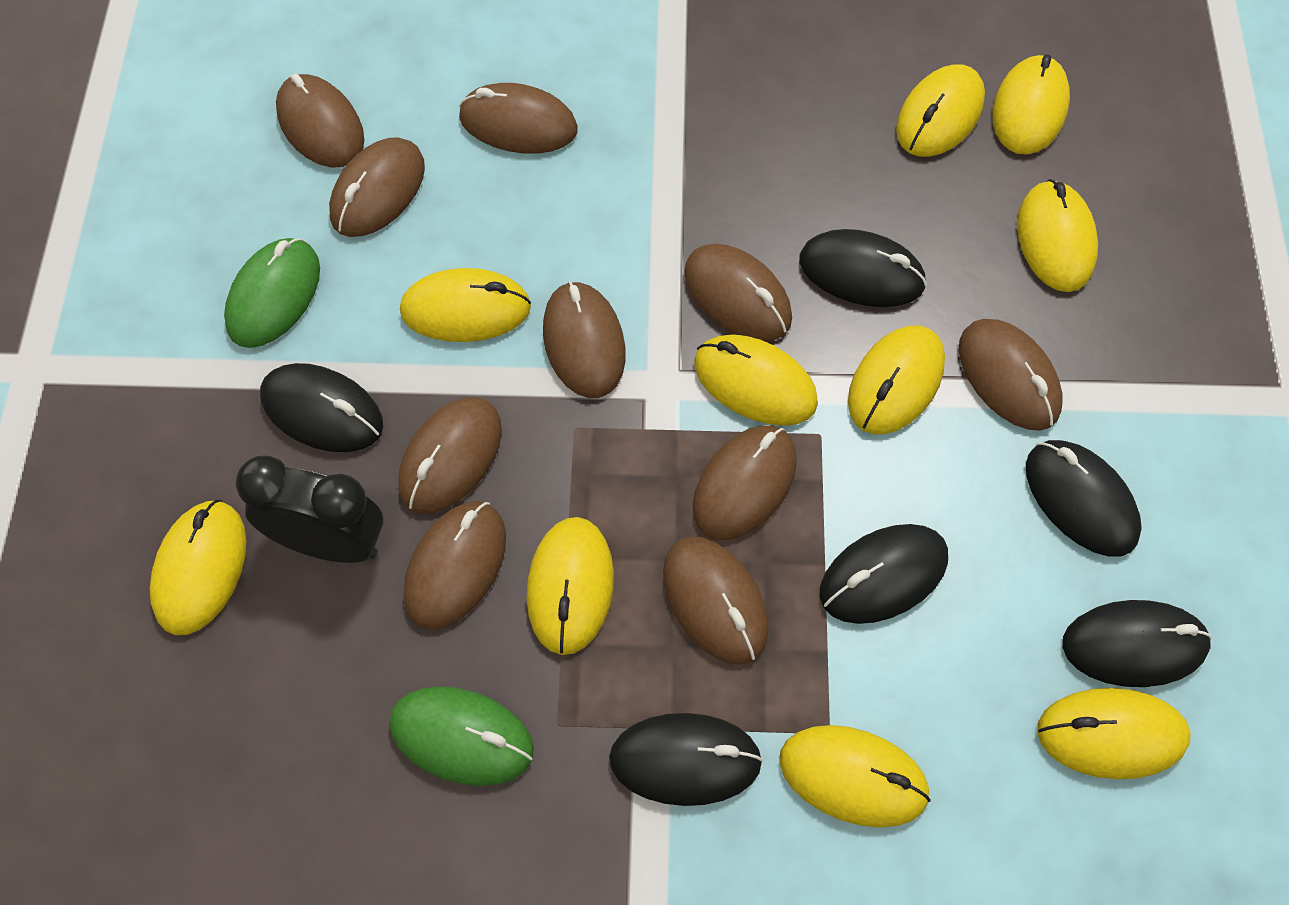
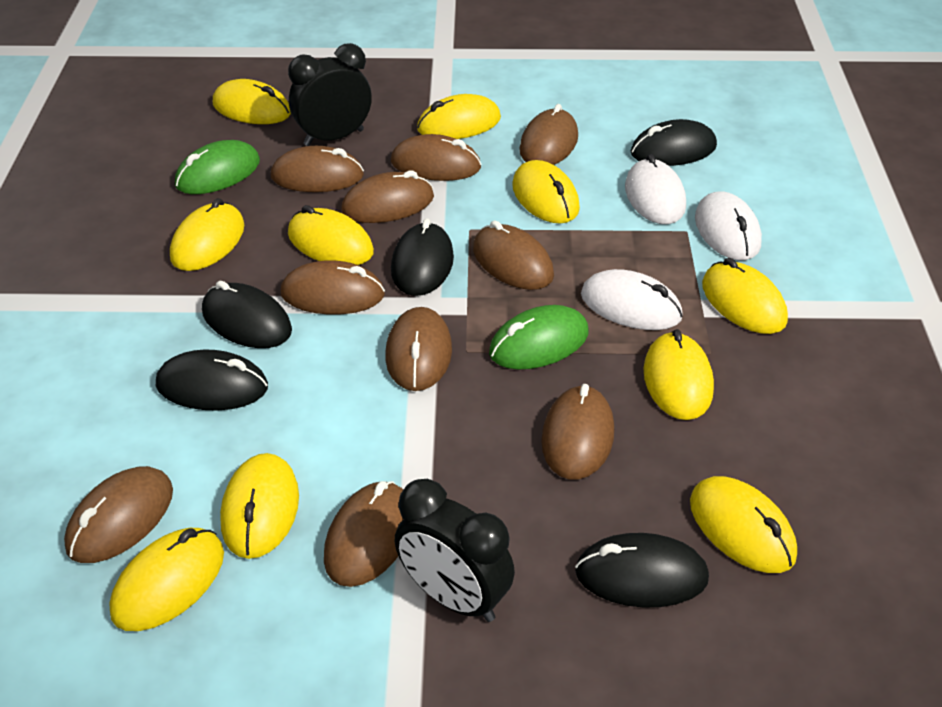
black clock: 1 -> 2
black mouse: 6 -> 5
white mouse: 0 -> 3

